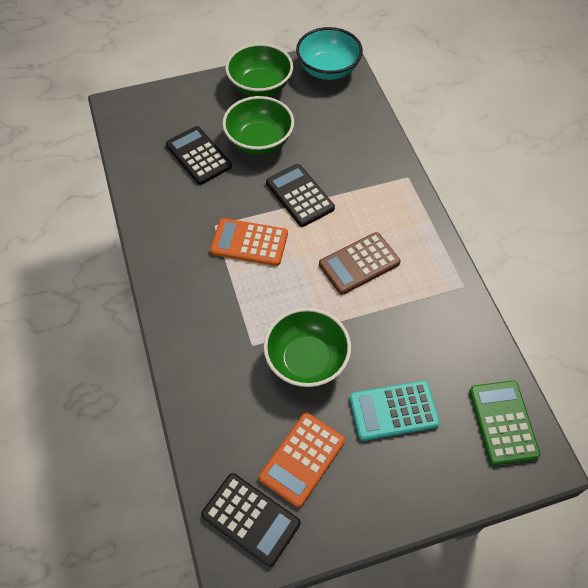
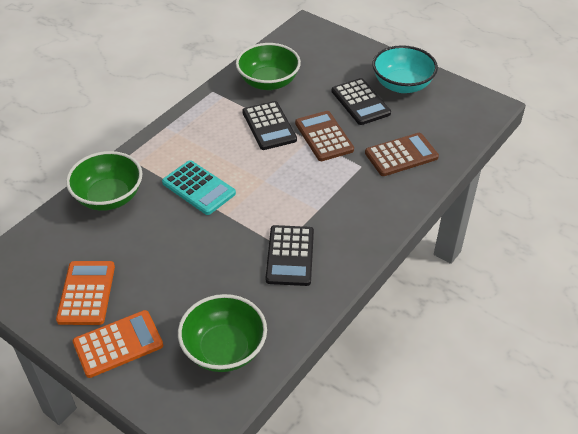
brown calculator: 1 -> 2
green calculator: 1 -> 0

